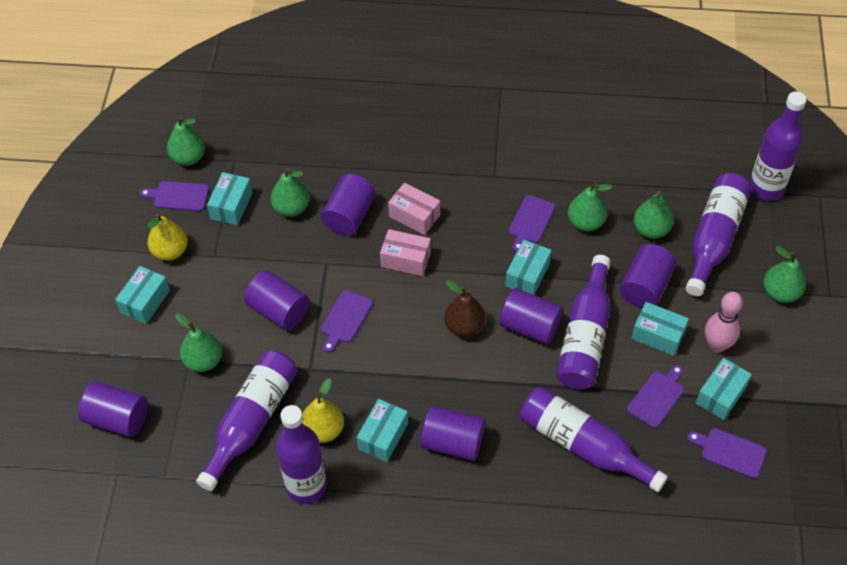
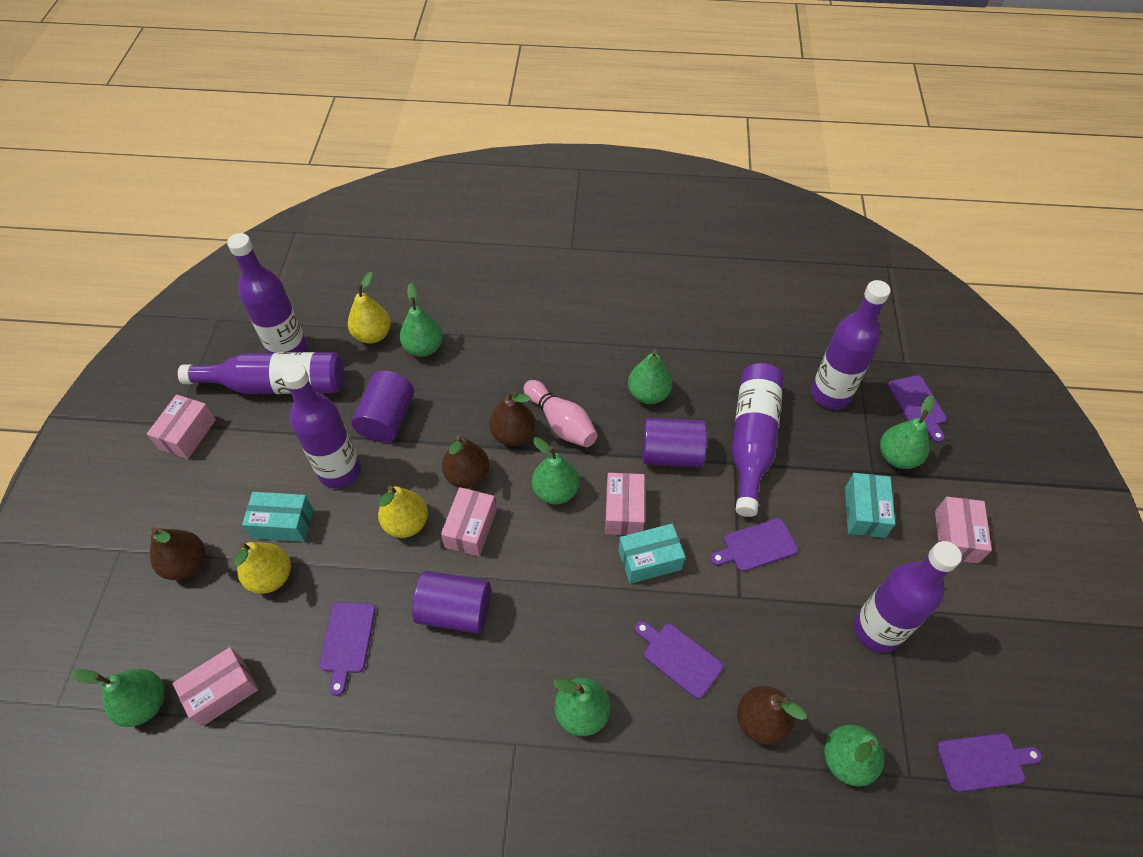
brown pear: 1 -> 4
green pear: 6 -> 7
pink box: 2 -> 5
purple cylinder: 6 -> 3
turquoise box: 6 -> 3
yellow pear: 2 -> 3

